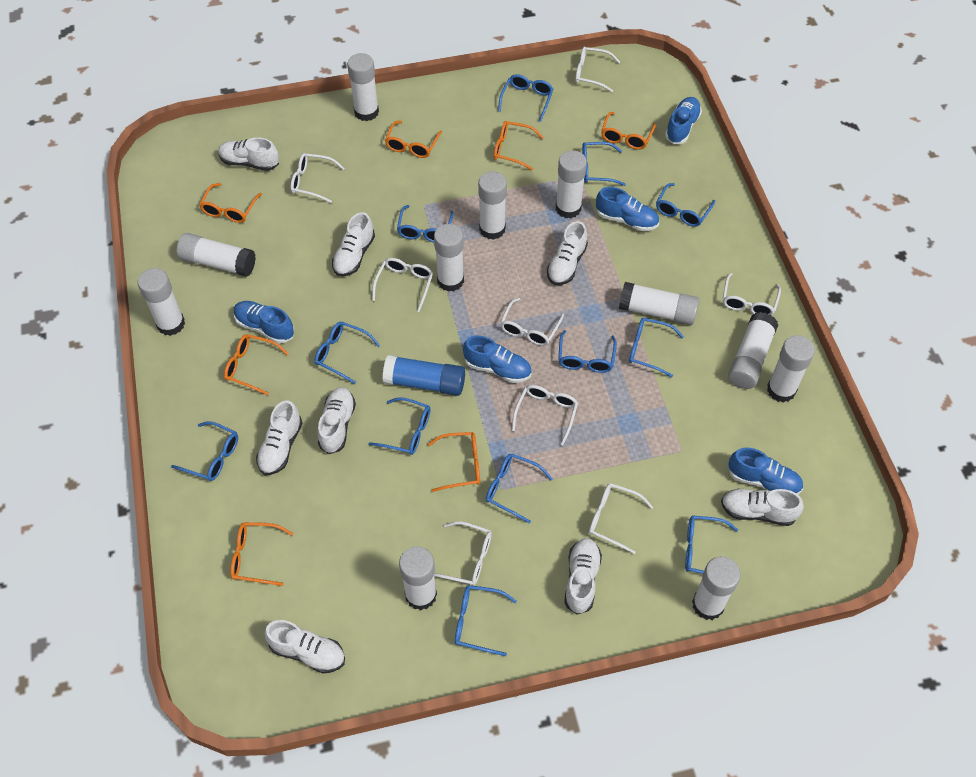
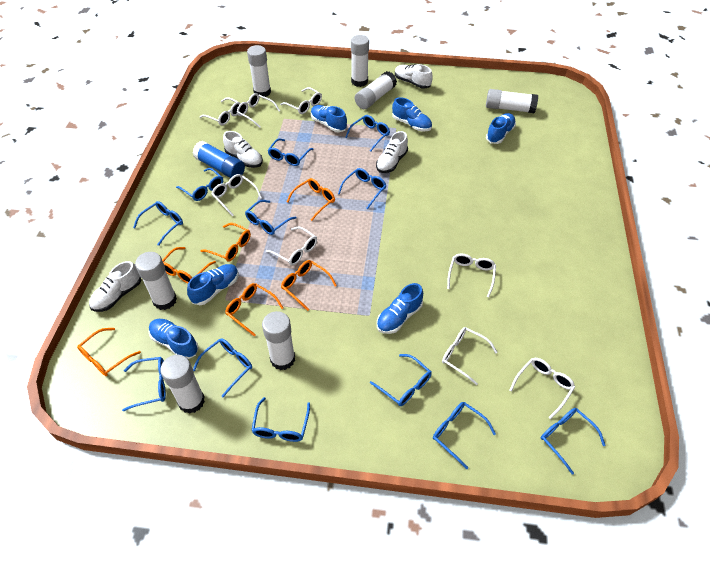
blue shoe: 5 -> 6
orange glasses: 7 -> 6
white glue stick: 11 -> 7
white shoe: 8 -> 4

